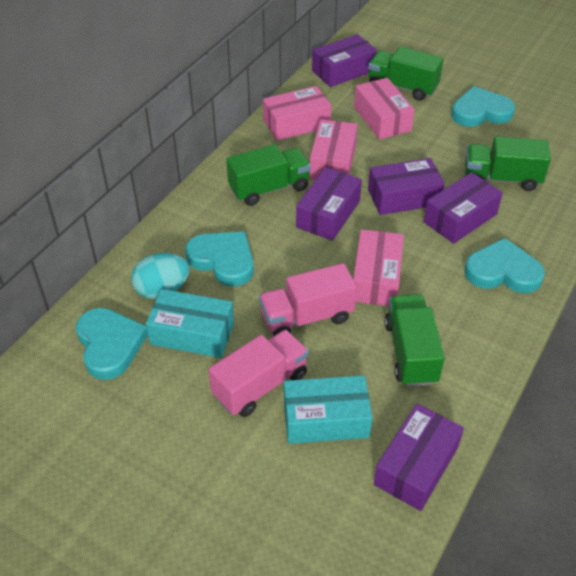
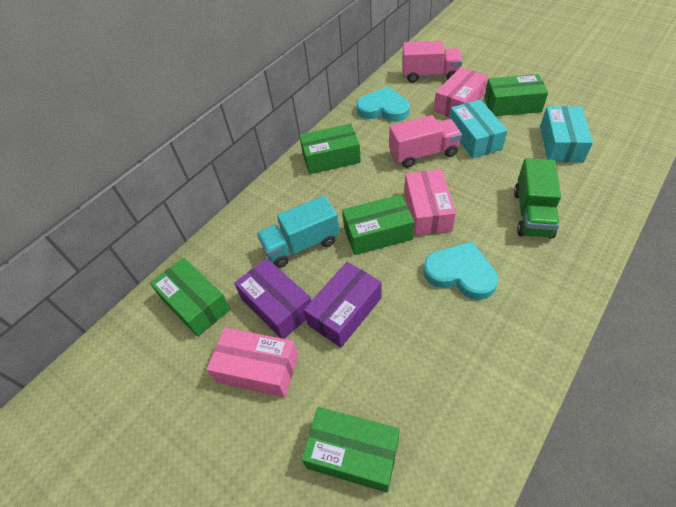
green box: 0 -> 5
green truck: 4 -> 1
pink box: 4 -> 3
purple box: 5 -> 2
turquoise egg: 1 -> 0
turquoise heart: 4 -> 2
turquoise truck: 0 -> 1

